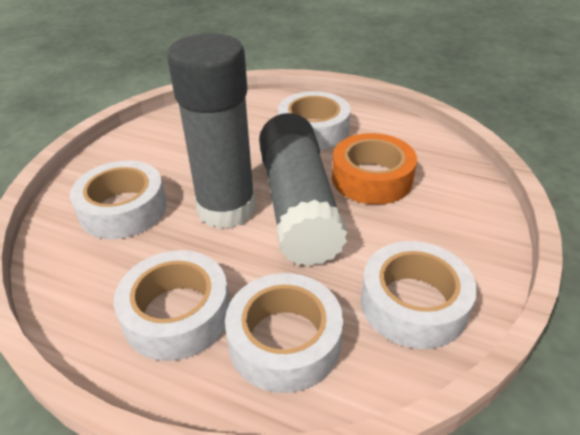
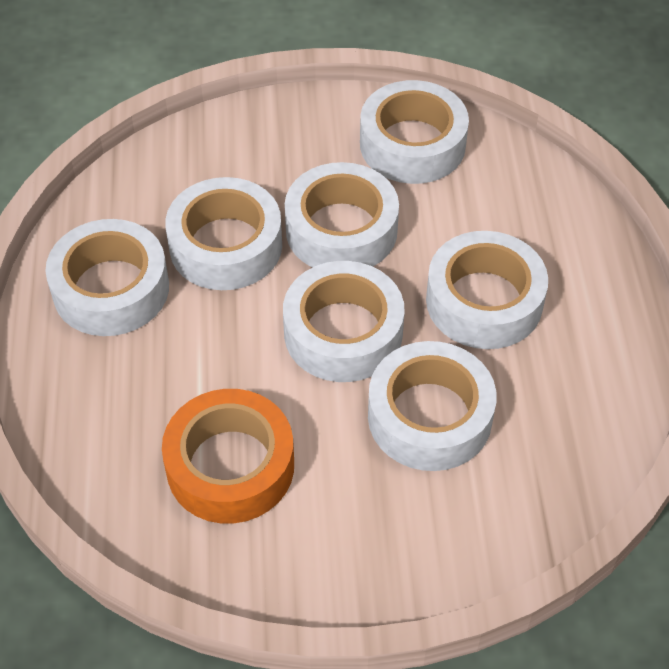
grey glue stick: 2 -> 0
white tape: 5 -> 7

